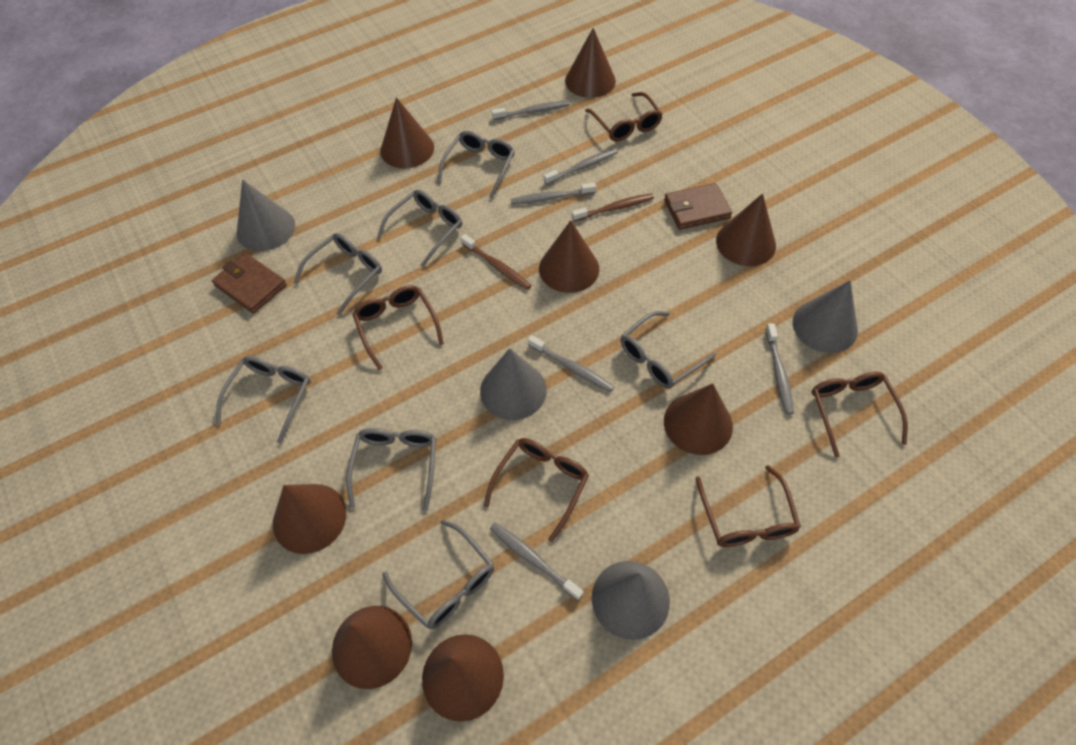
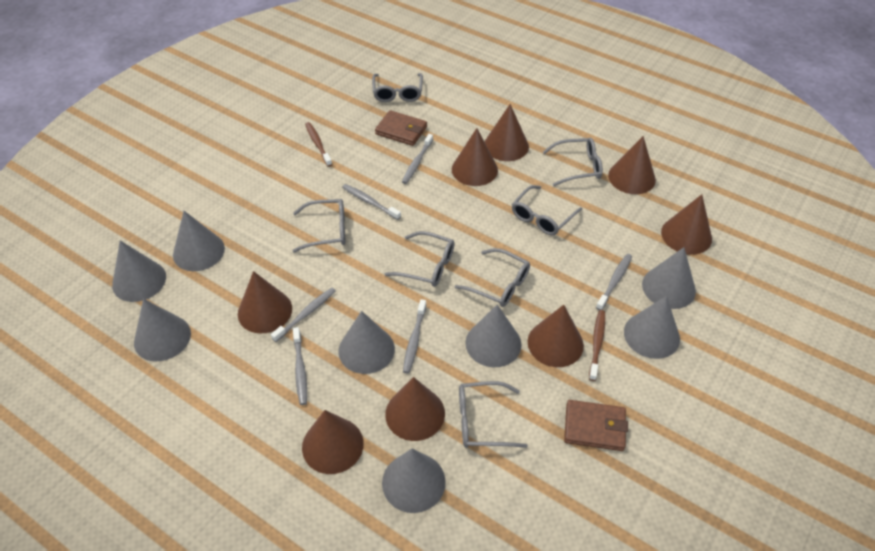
brown glasses: 5 -> 0
grey cone: 4 -> 8

